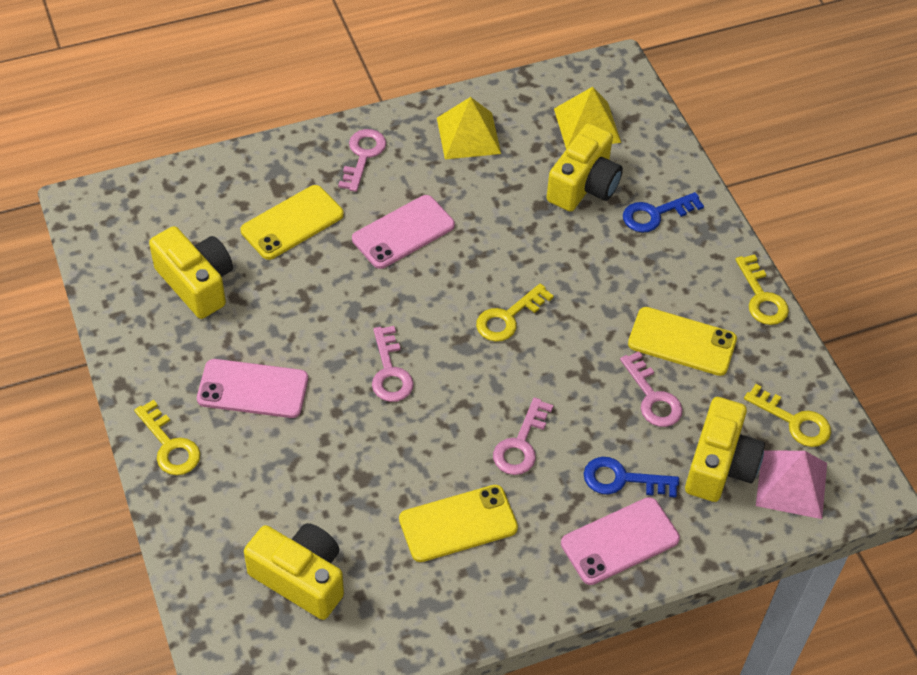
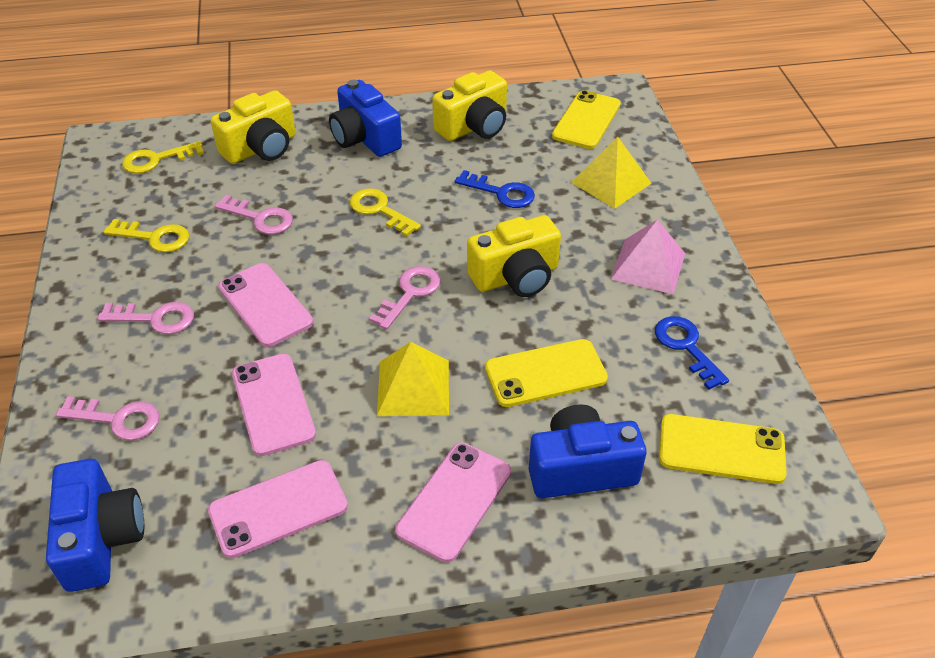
blue camera: 0 -> 3
pink phone: 3 -> 4
yellow camera: 4 -> 3
yellow key: 4 -> 3

